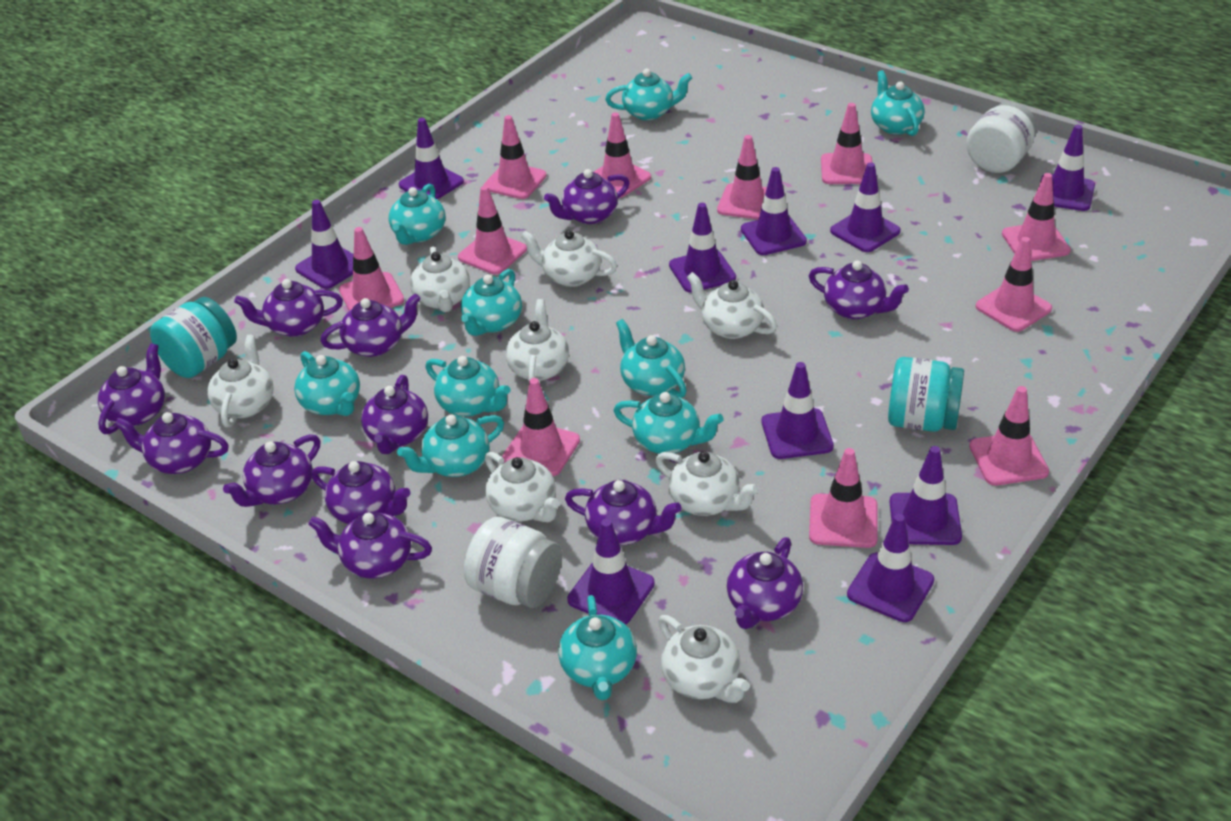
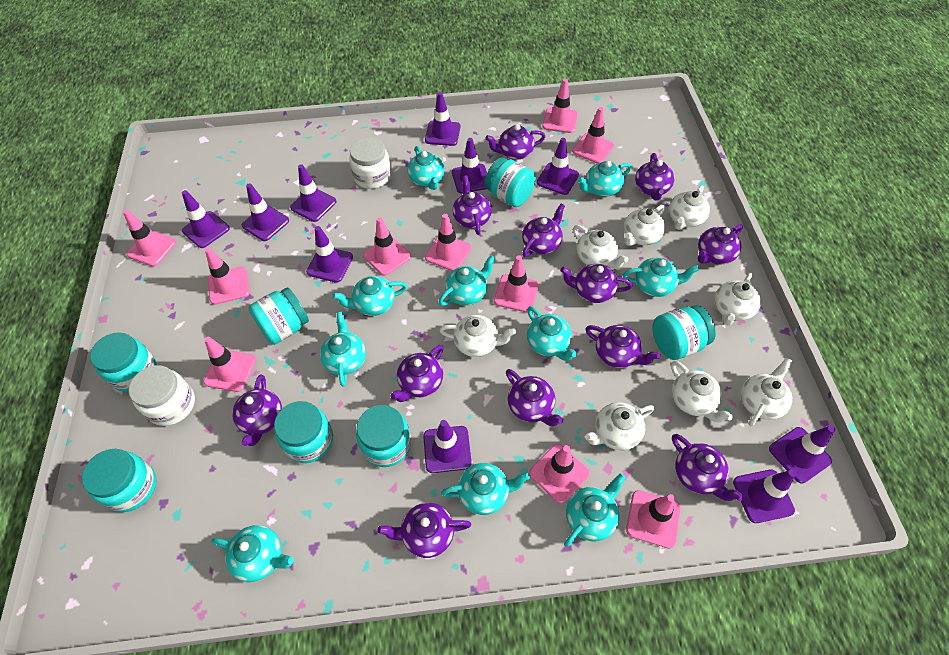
pink traffic cone: 11 -> 10
turquoise jar: 2 -> 7

